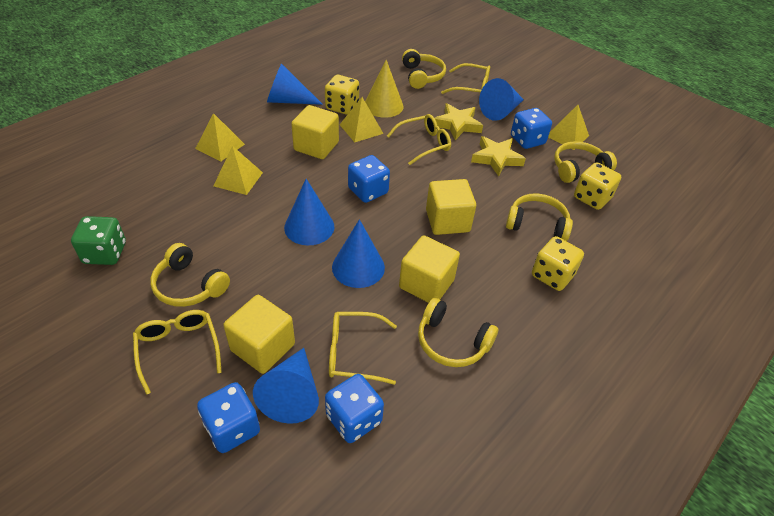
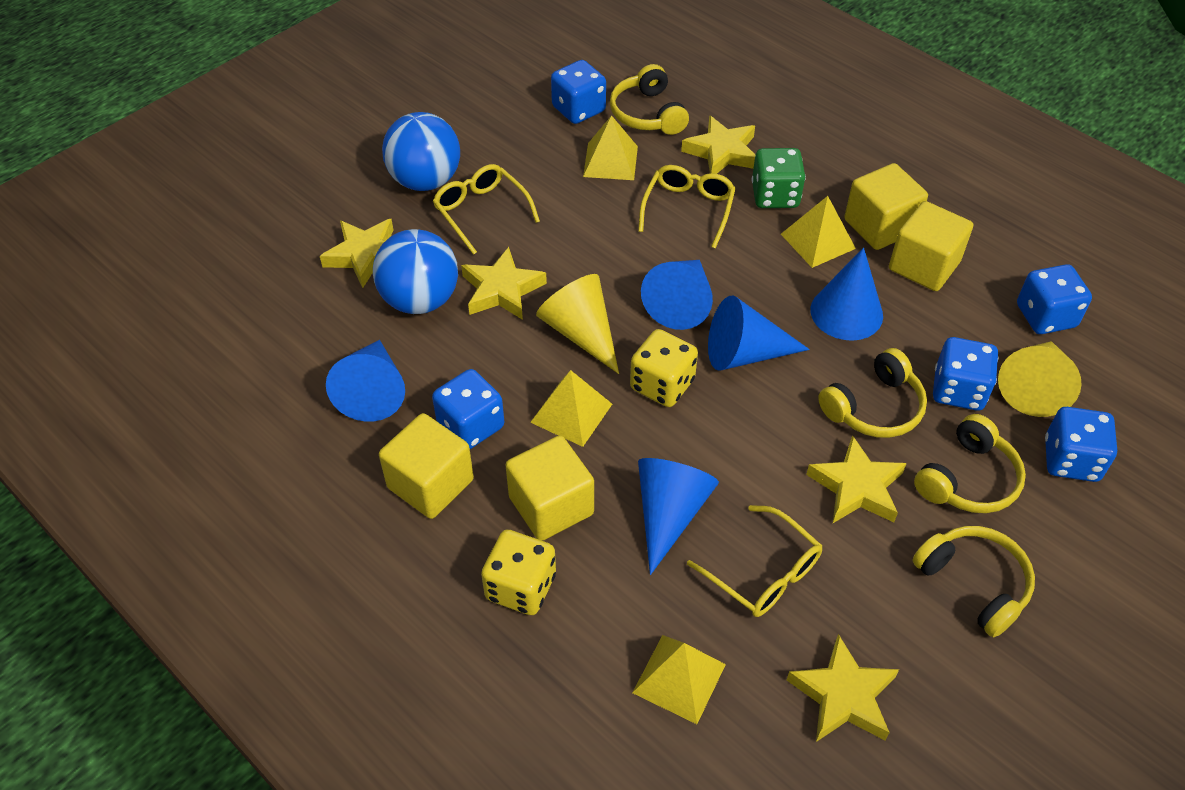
blue ball: 0 -> 2
blue dice: 4 -> 5
yellow cone: 1 -> 2
yellow dice: 3 -> 2
yellow glasses: 4 -> 3
yellow headphones: 5 -> 4
yellow star: 2 -> 5

